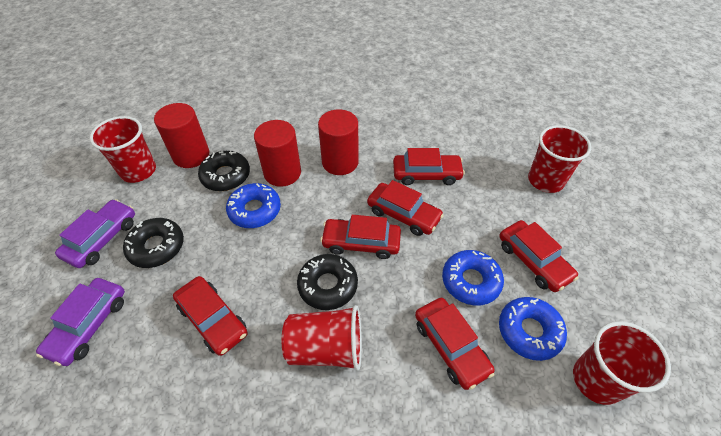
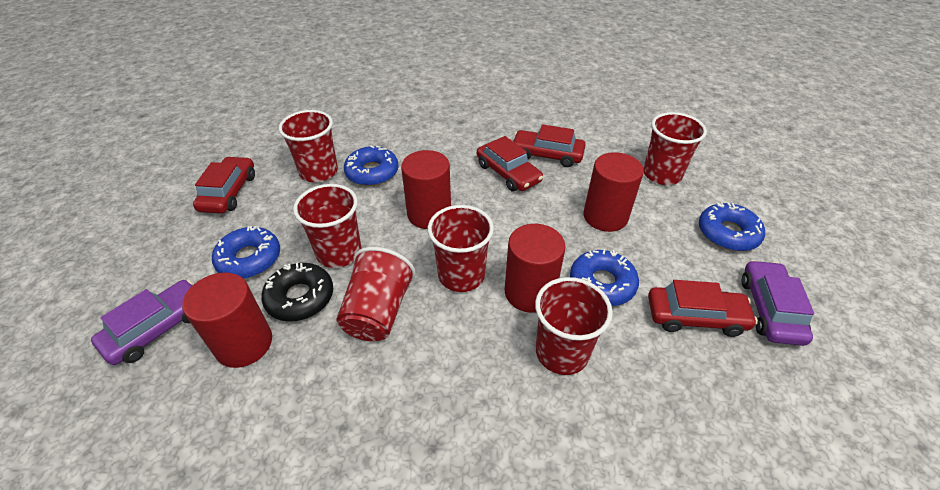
black donut: 3 -> 1
blue donut: 3 -> 4
red car: 6 -> 4
red cup: 4 -> 6
red cylinder: 3 -> 4

